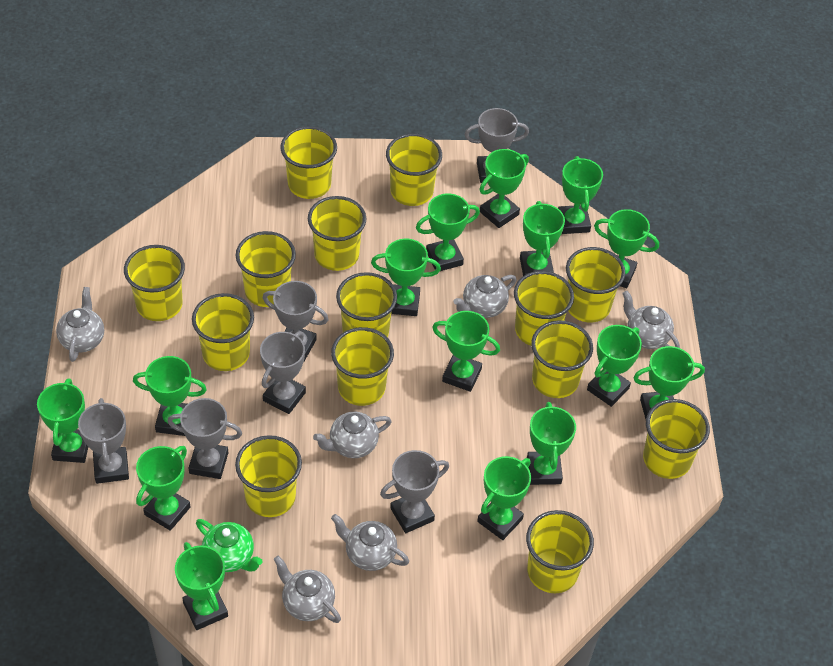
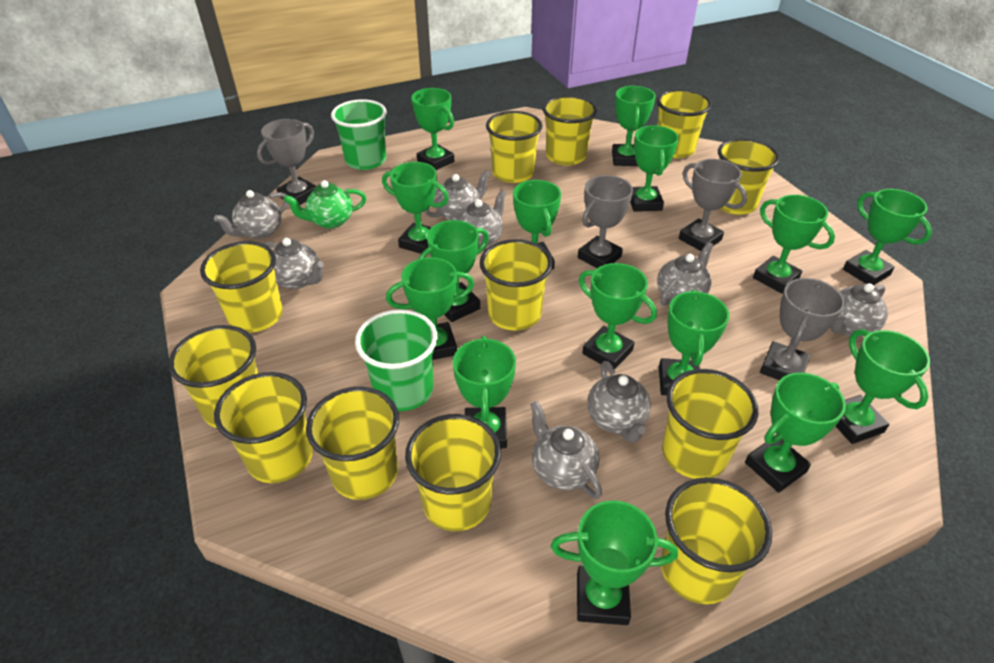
green cup: 0 -> 2
grey teapot: 6 -> 8
grey trophy: 6 -> 4
yellow cup: 14 -> 12

